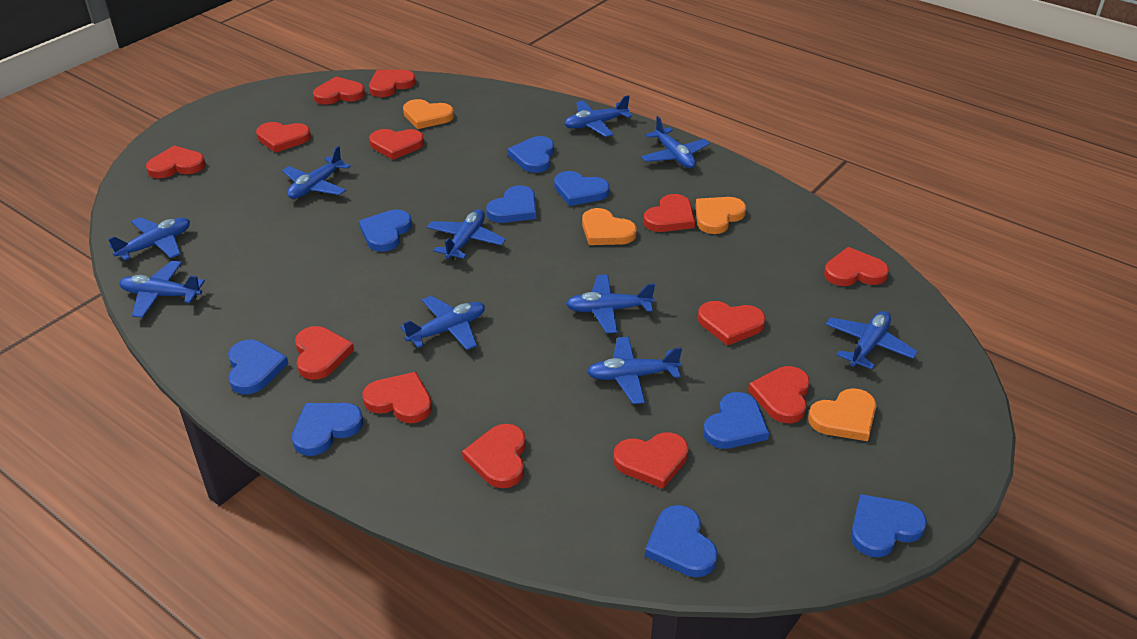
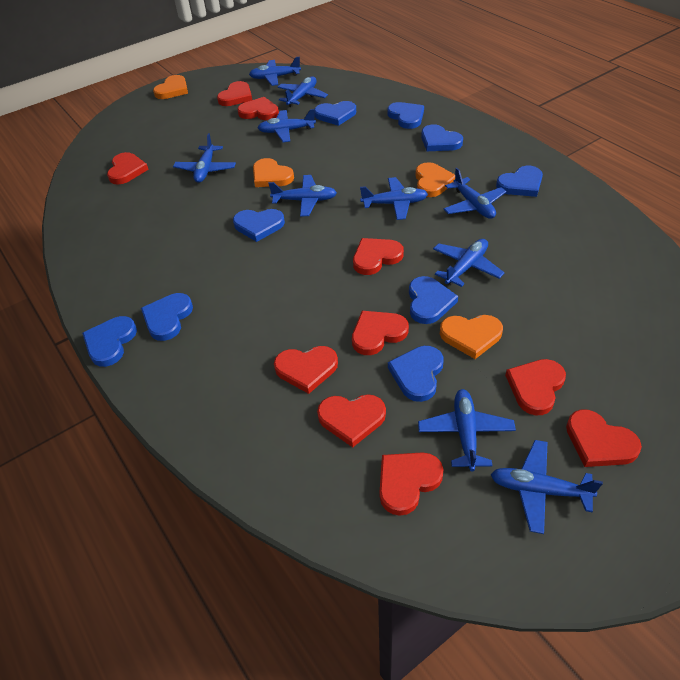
red heart: 13 -> 10

